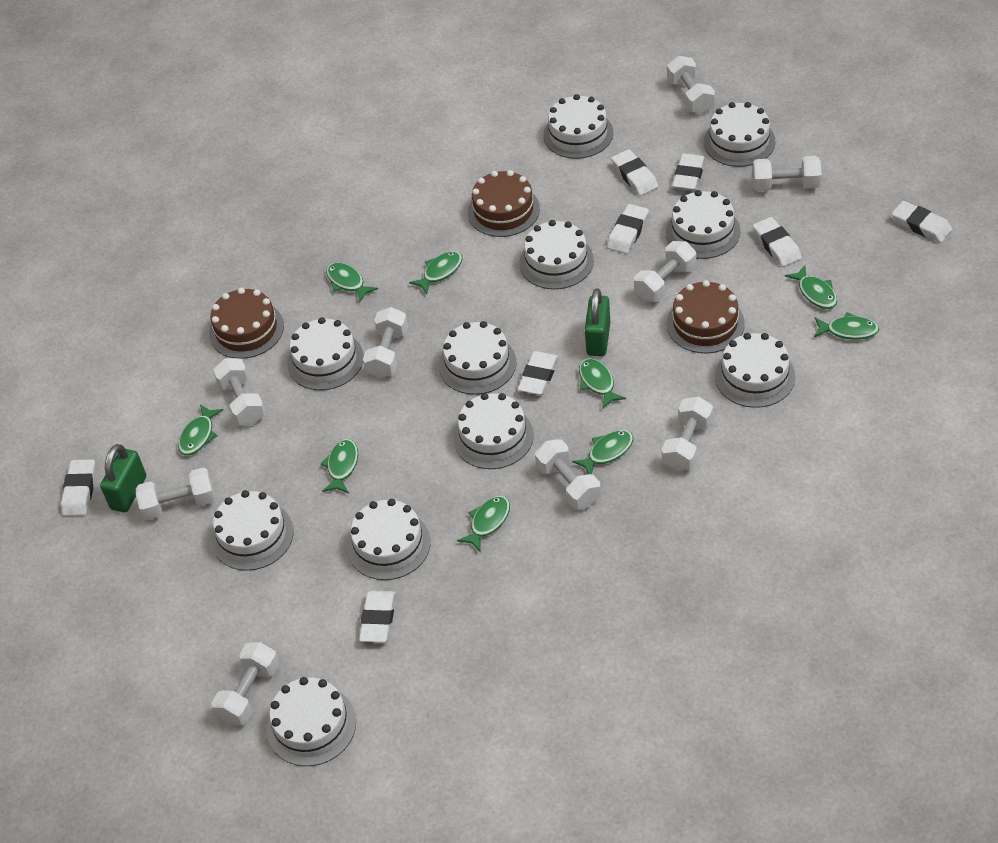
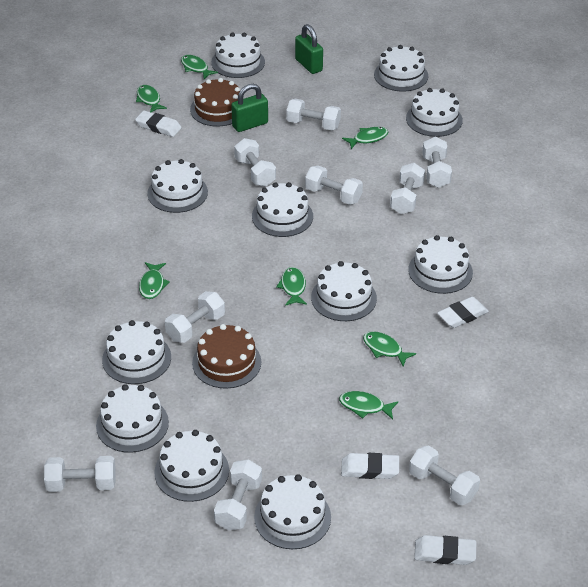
brown cake: 3 -> 2
green fish: 9 -> 7
white eraser: 8 -> 4

